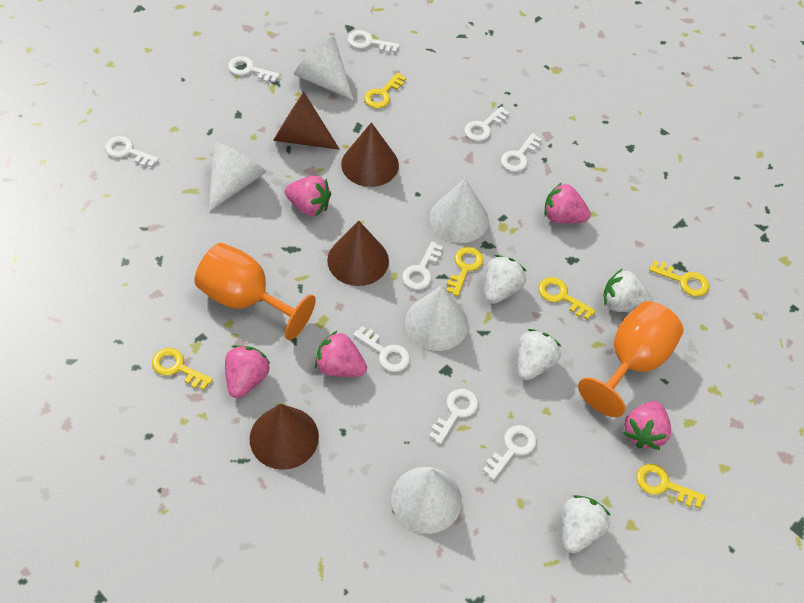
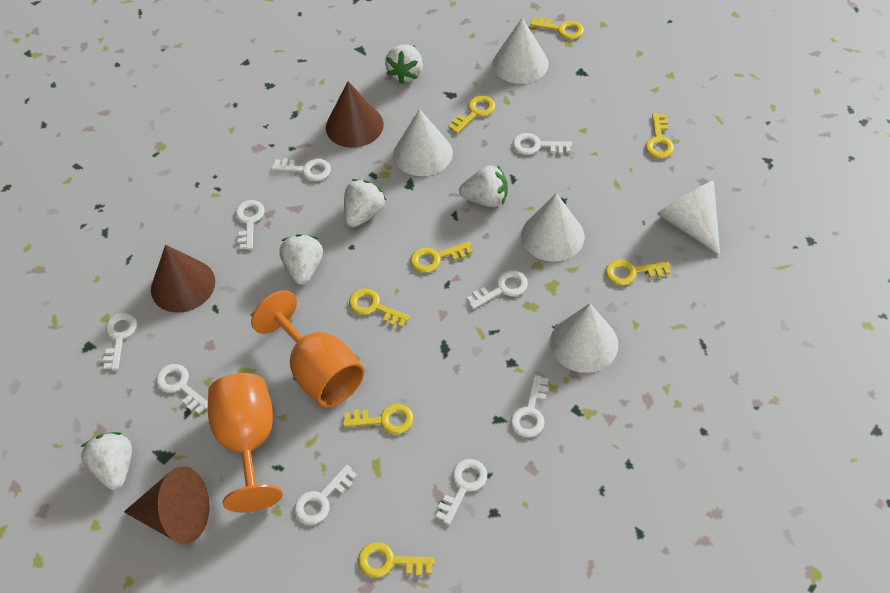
brown cone: 4 -> 3
pink strawberry: 5 -> 0
white strawberry: 4 -> 5
yellow key: 6 -> 8

